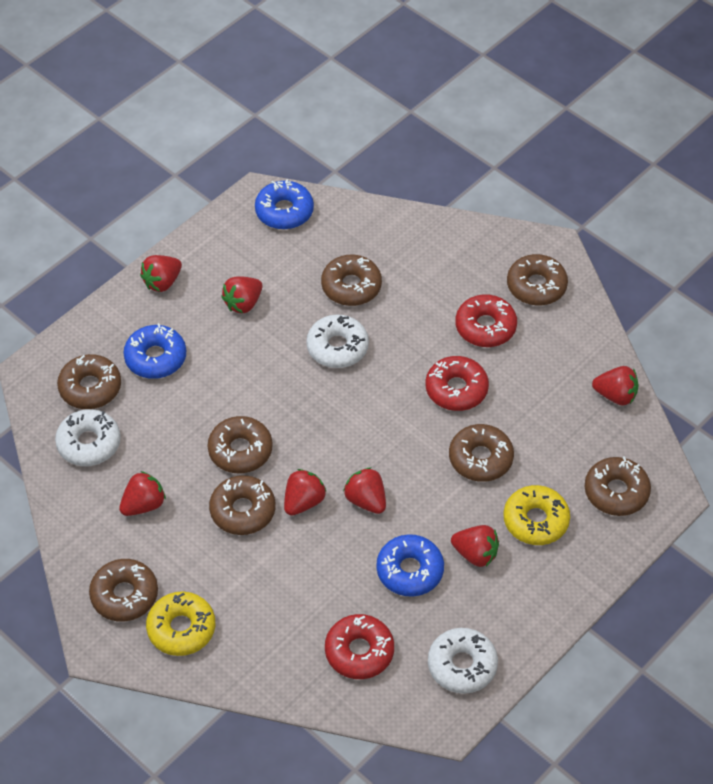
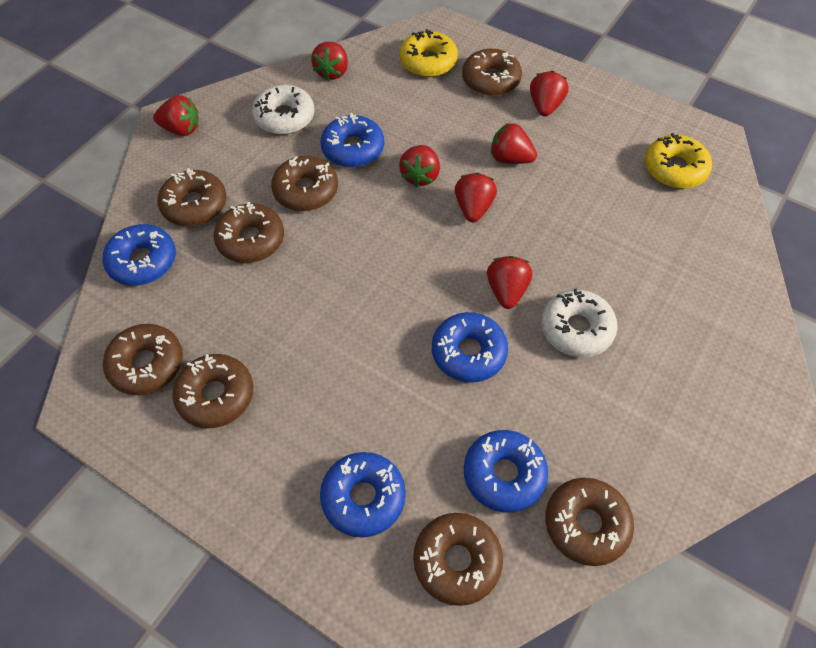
blue donut: 3 -> 5
red donut: 3 -> 0
white donut: 3 -> 2

